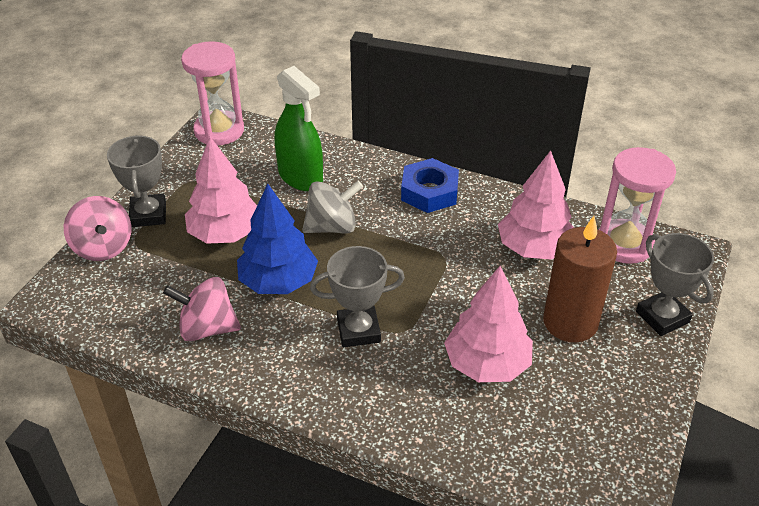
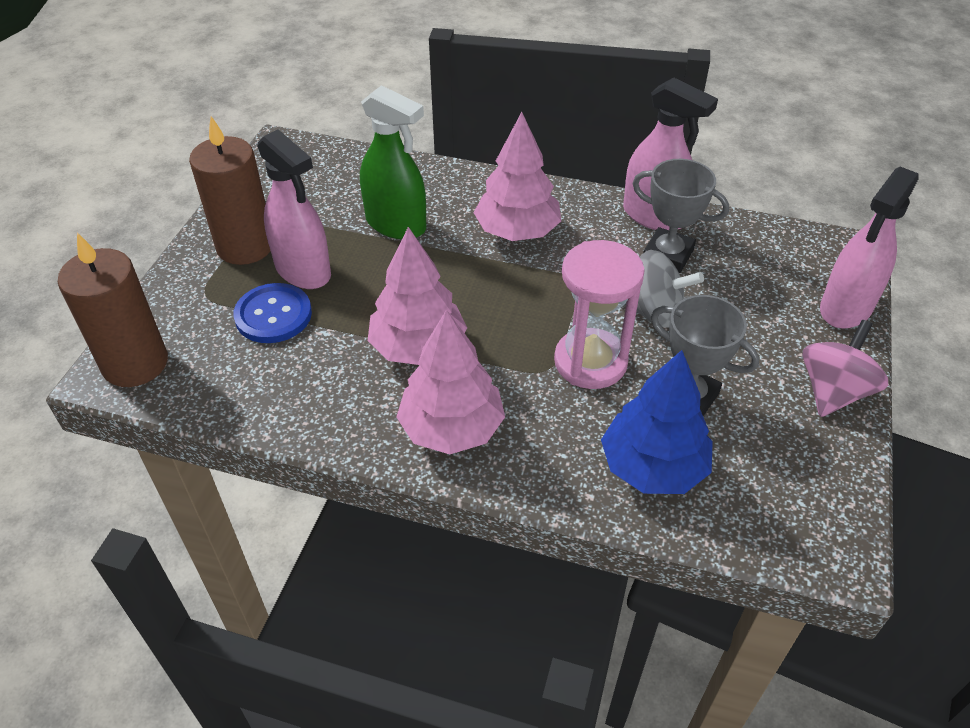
blue button: 0 -> 1
blue nut: 1 -> 0
brown candle: 1 -> 2
grey trophy: 3 -> 2
pink hourglass: 2 -> 1
pink spinning top: 2 -> 1
pink spray bottle: 0 -> 3

